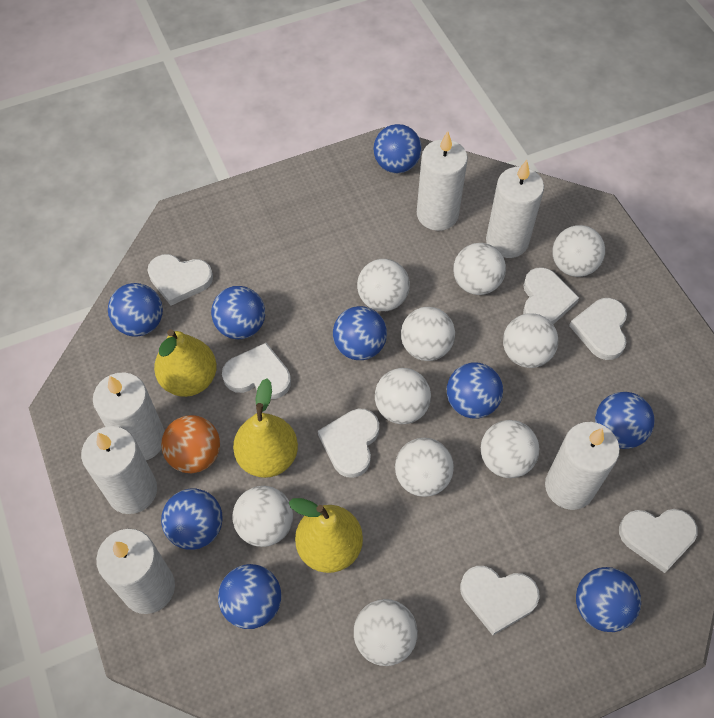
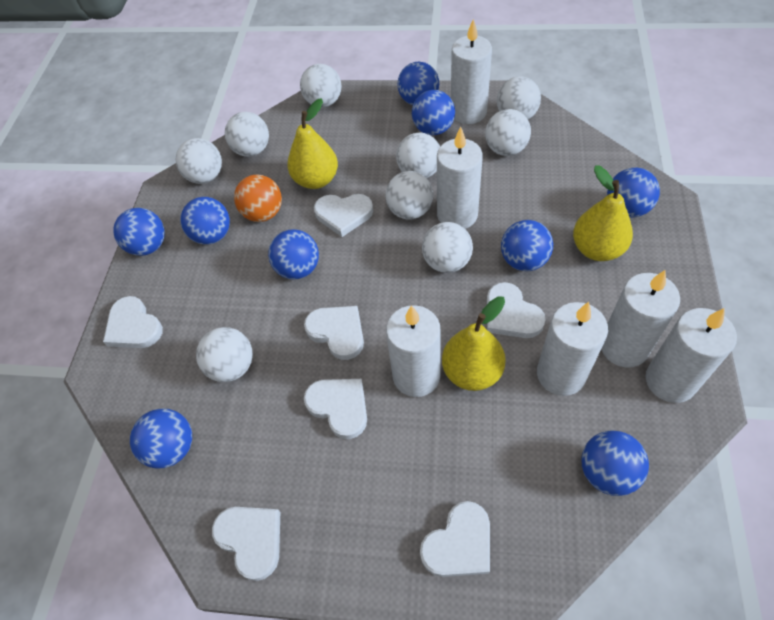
white ball: 10 -> 9

